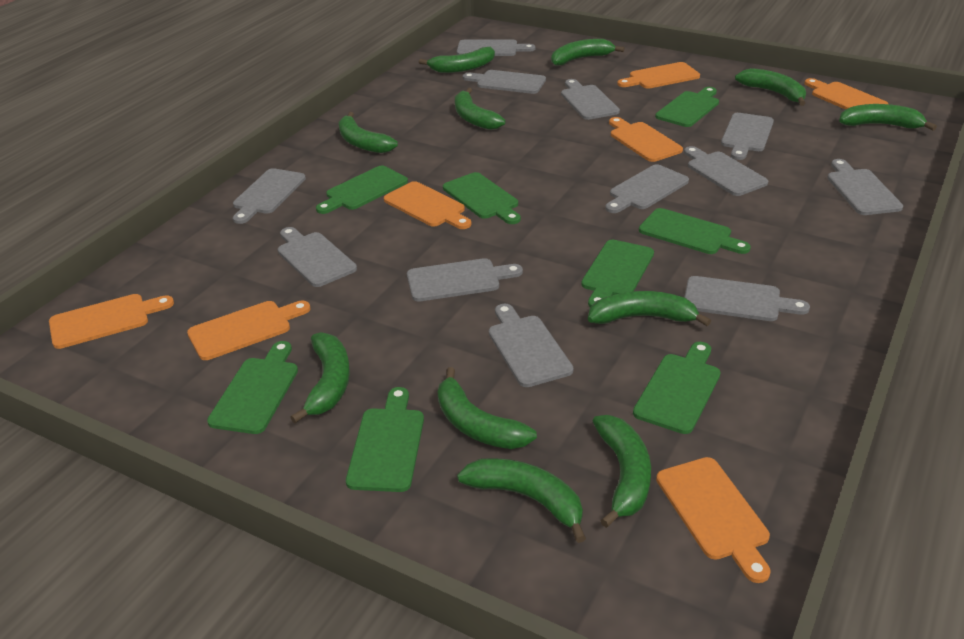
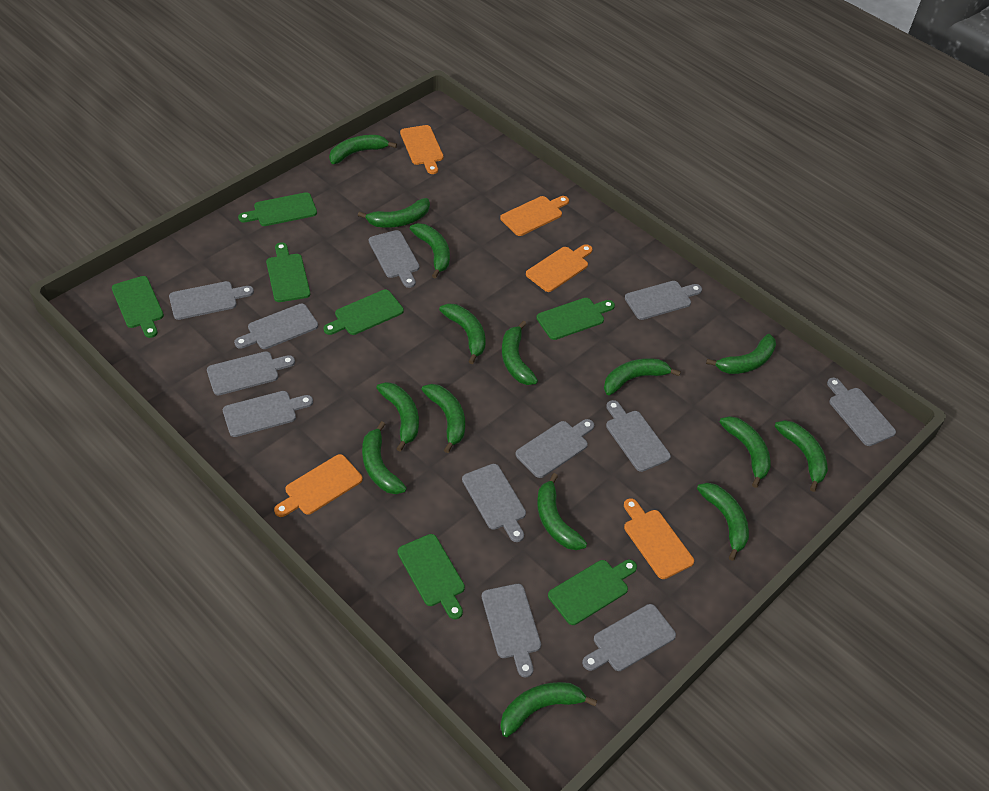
green banana: 11 -> 15
green cutting board: 8 -> 7
orange cutting board: 7 -> 5

